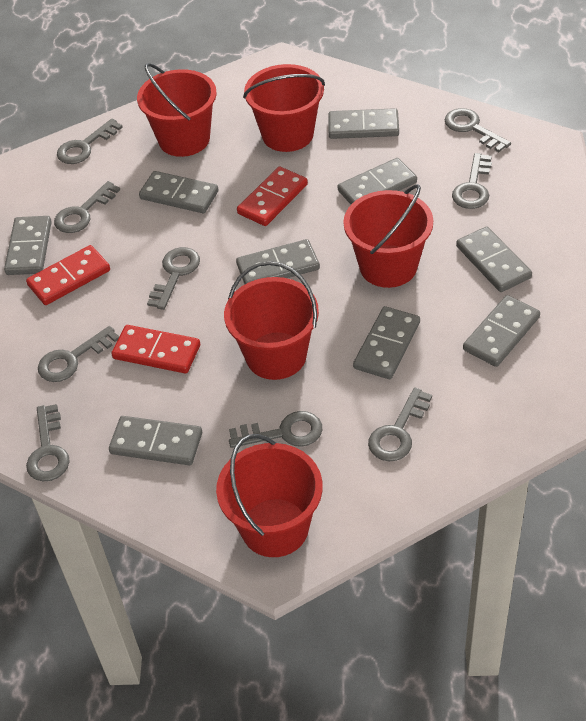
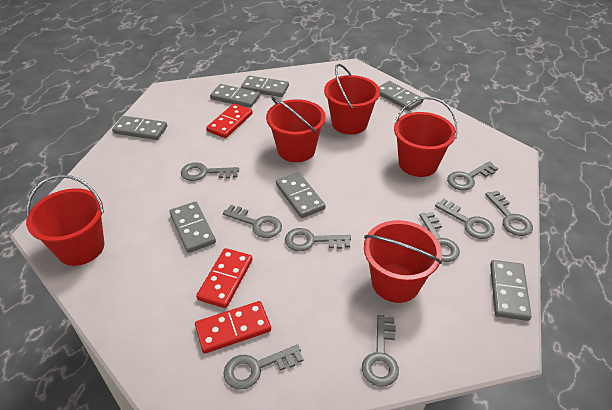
grey domino: 9 -> 7

